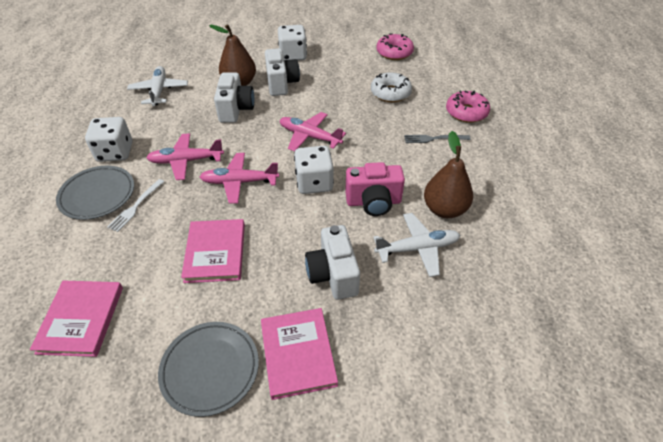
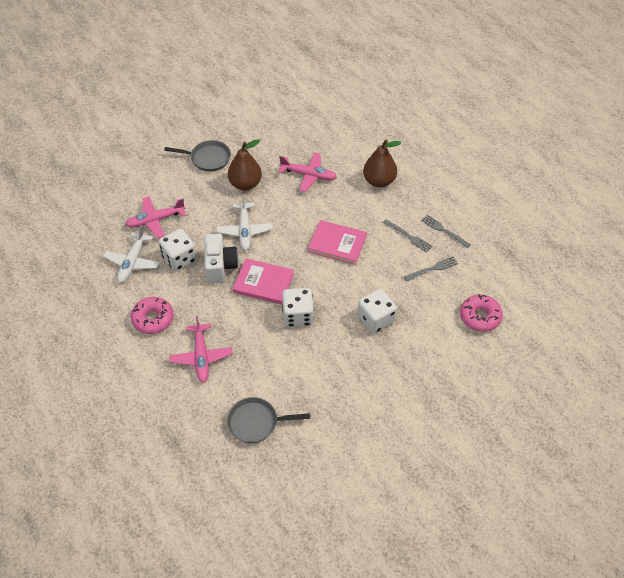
grey fork: 1 -> 3
grey pan: 0 -> 2
grey plate: 2 -> 0
pink book: 3 -> 2
pink camera: 1 -> 0
white camera: 3 -> 1
white donut: 1 -> 0
white fork: 1 -> 0

